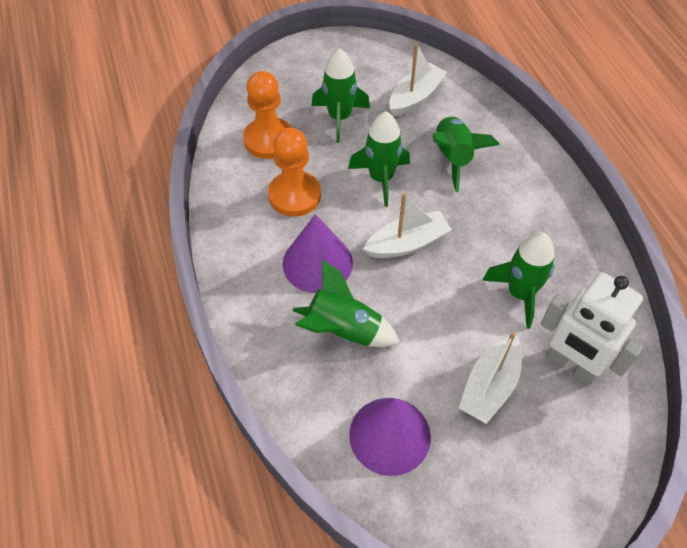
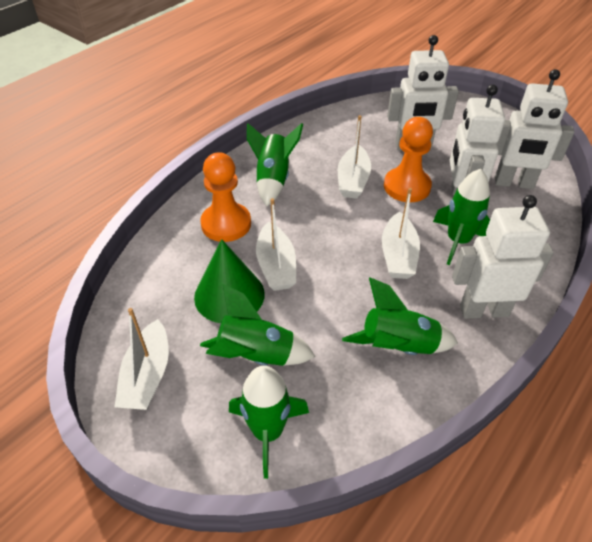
green cone: 0 -> 1
purple cone: 2 -> 0
white boat: 3 -> 4
white robot: 1 -> 4

